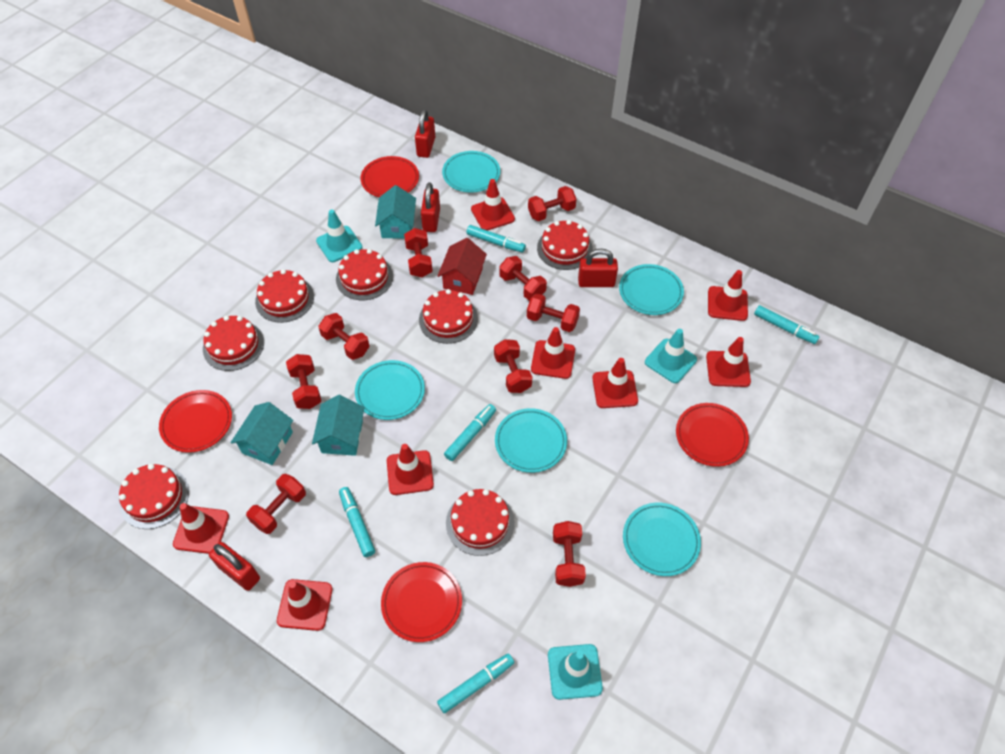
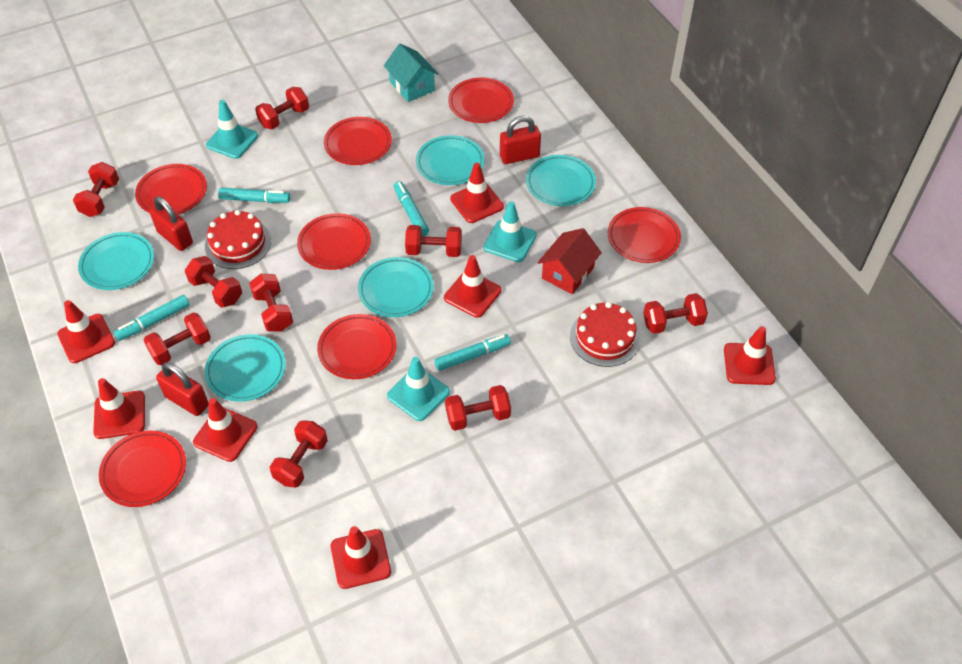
red cake: 7 -> 2
red padlock: 4 -> 3
red plate: 4 -> 7
red traffic cone: 8 -> 7
turquoise house: 3 -> 1
turquoise marker: 5 -> 4

